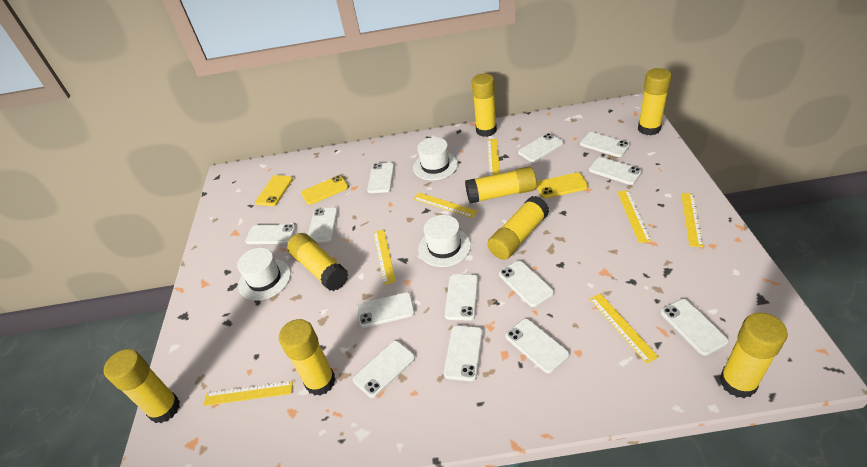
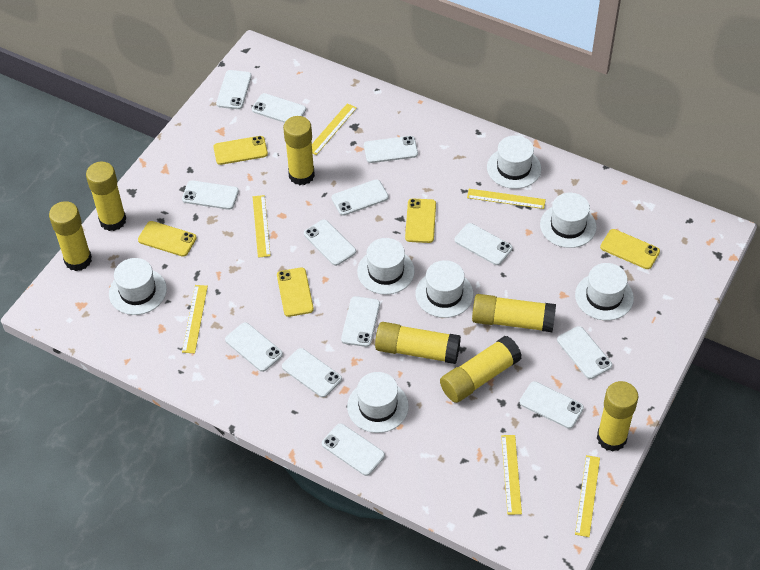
white hat: 3 -> 7
yellow glue stick: 8 -> 7
yellow phone: 3 -> 5
yellow ruler: 7 -> 6

